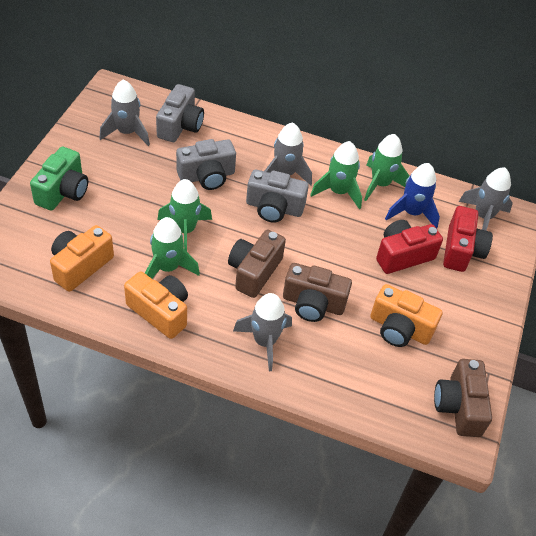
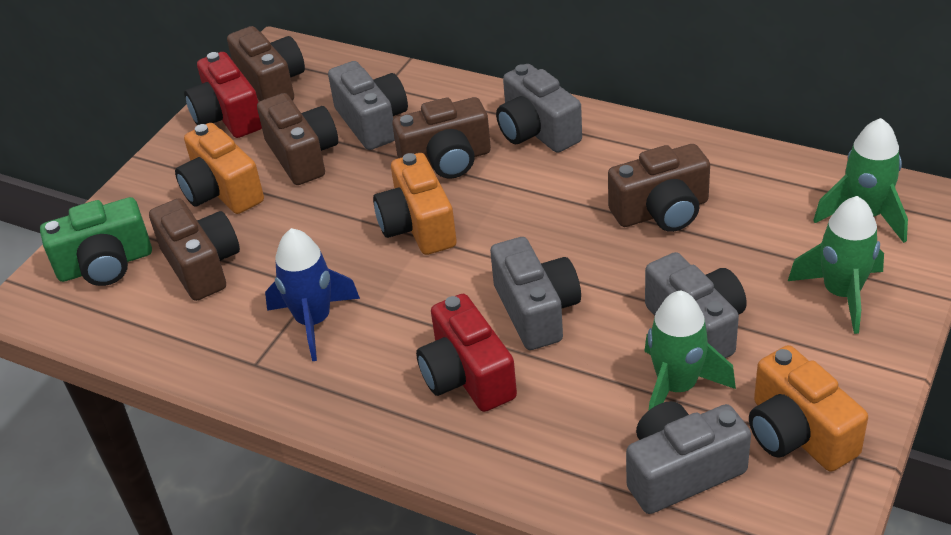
brown camera: 3 -> 5
green rocket: 4 -> 3
grey camera: 3 -> 5
grey rocket: 4 -> 0

